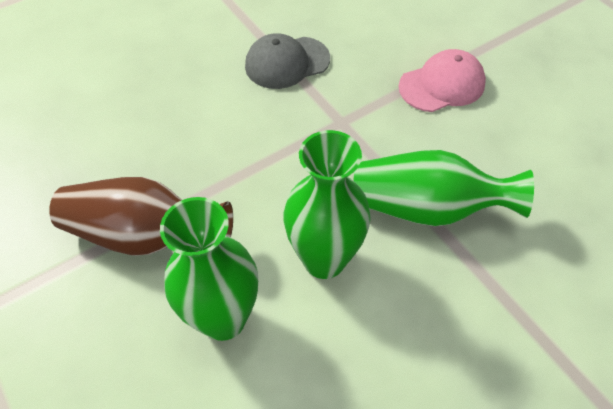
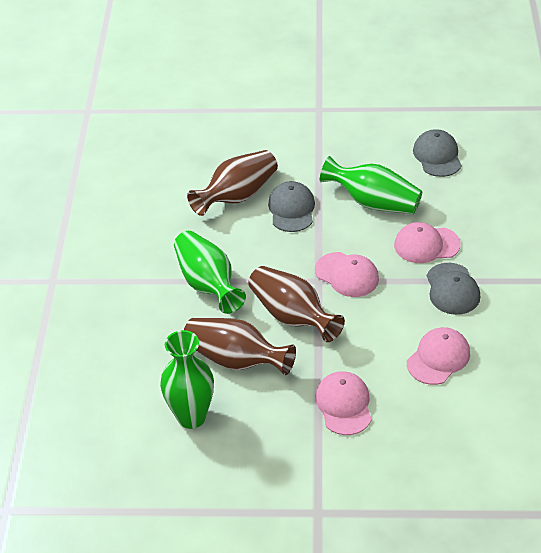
brown vase: 1 -> 3
grey cap: 1 -> 3
pink cap: 1 -> 4

